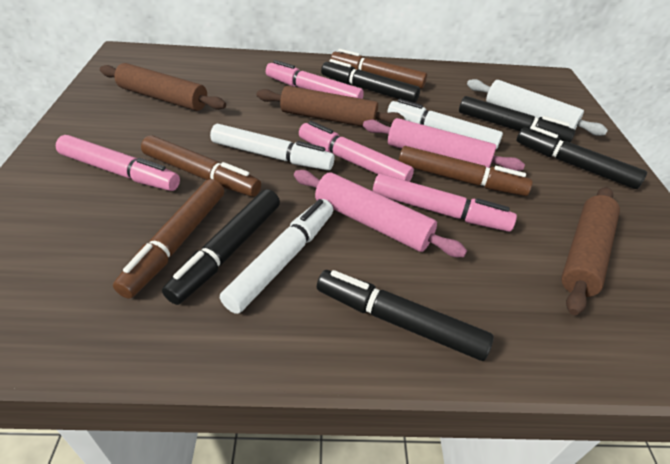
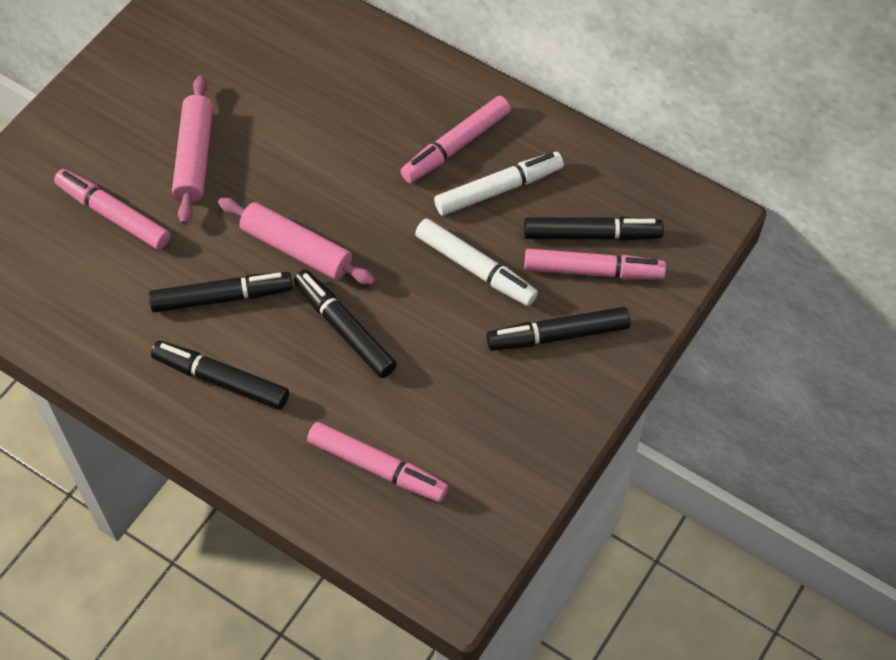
brown marker: 4 -> 0
brown rolling pin: 3 -> 0
white marker: 3 -> 2
white rolling pin: 1 -> 0

